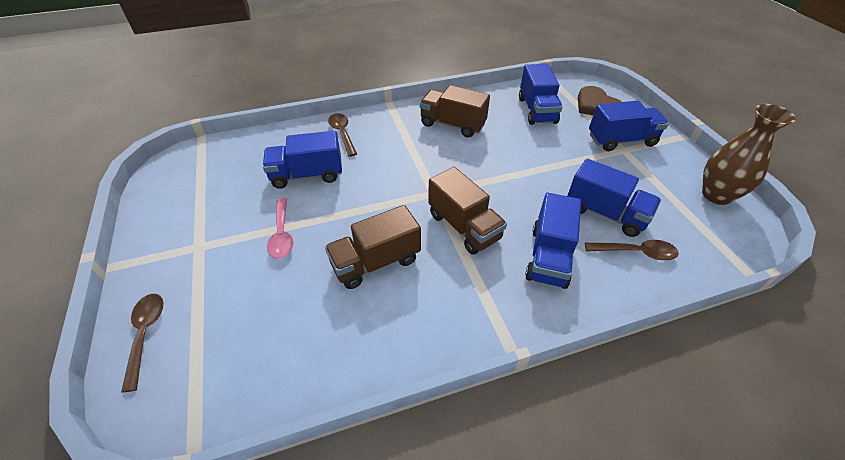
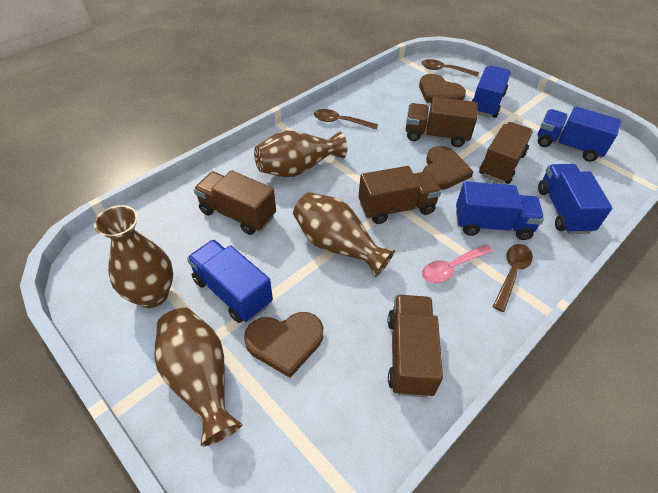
brown heart: 1 -> 3
brown truck: 3 -> 5
brown vase: 1 -> 4

